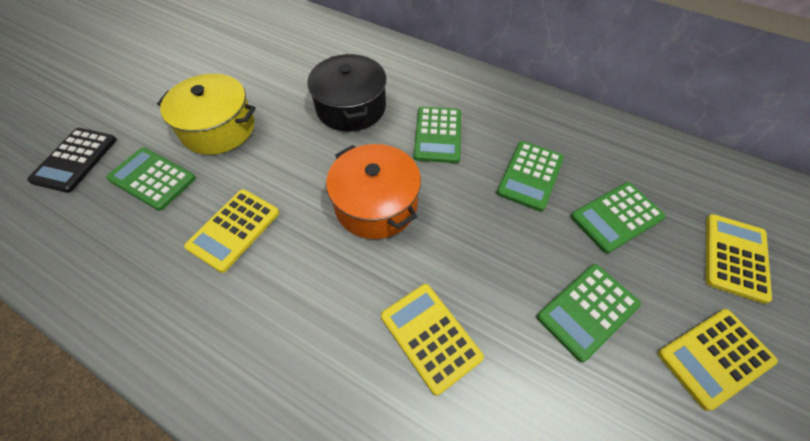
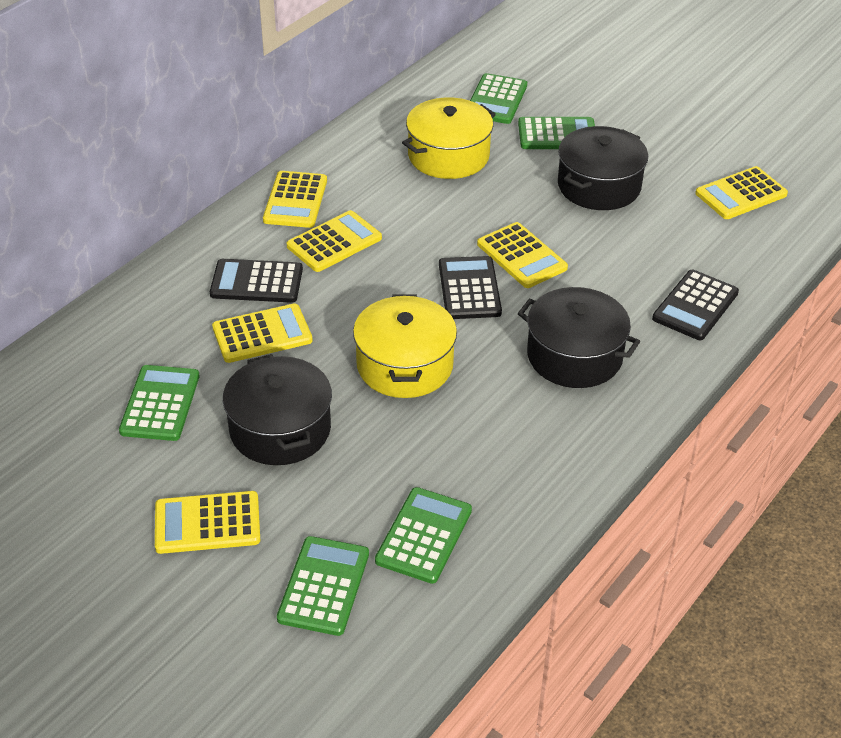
black calculator: 1 -> 3
black pot: 1 -> 3
orange pot: 1 -> 0
yellow calculator: 4 -> 6
yellow pot: 1 -> 2

